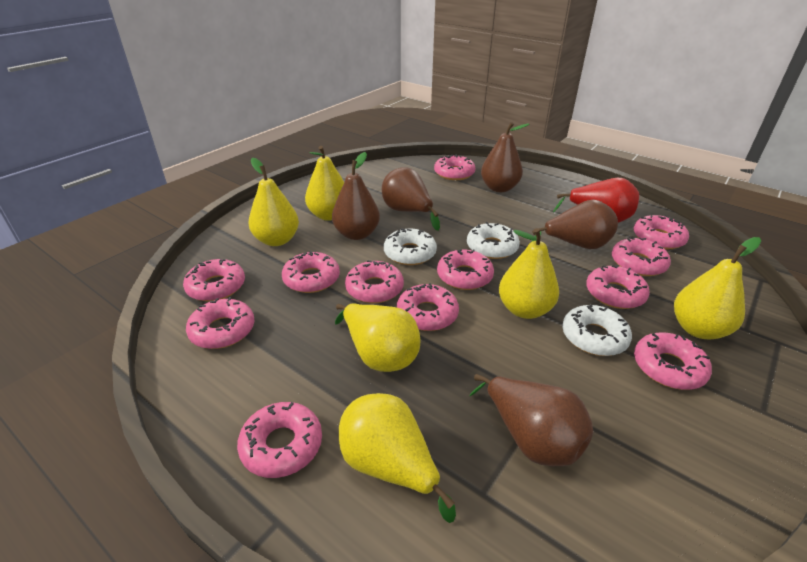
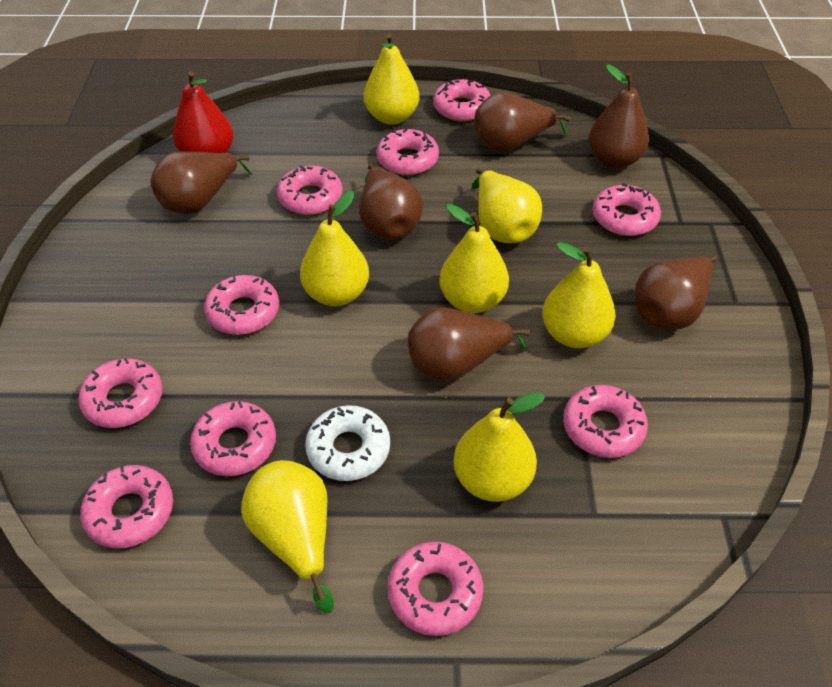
brown pear: 5 -> 6
pink donut: 12 -> 10
white donut: 3 -> 1
yellow pear: 6 -> 7

